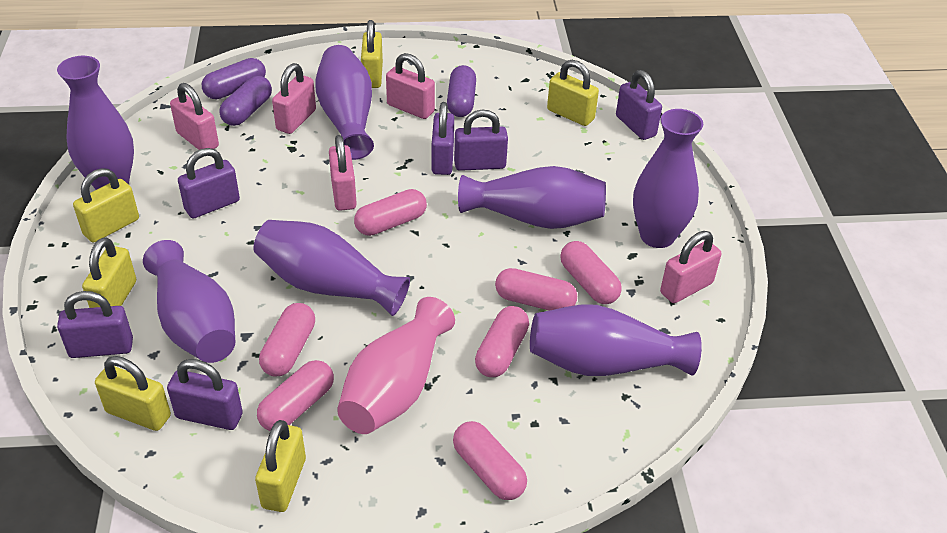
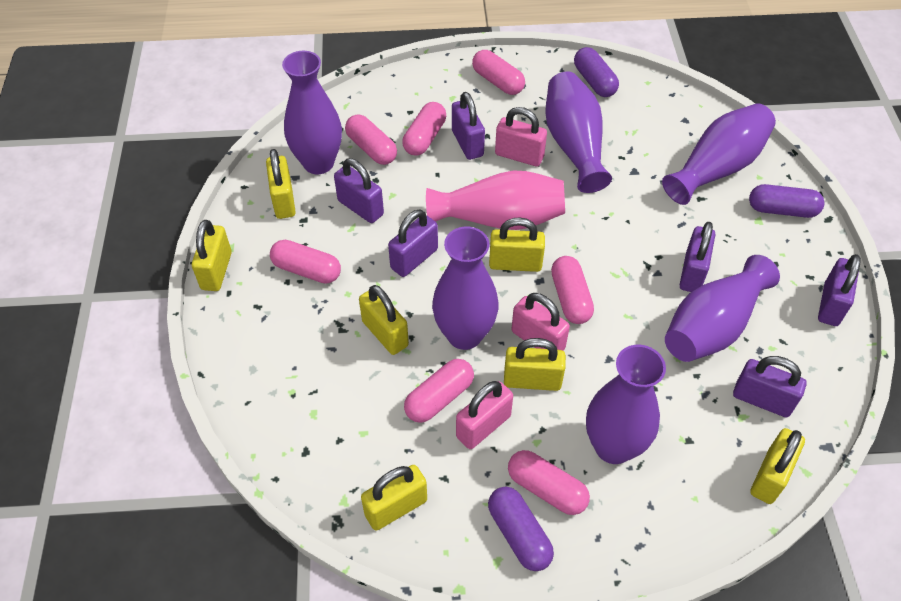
pink padlock: 5 -> 3
purple vase: 7 -> 6
yellow padlock: 6 -> 7

